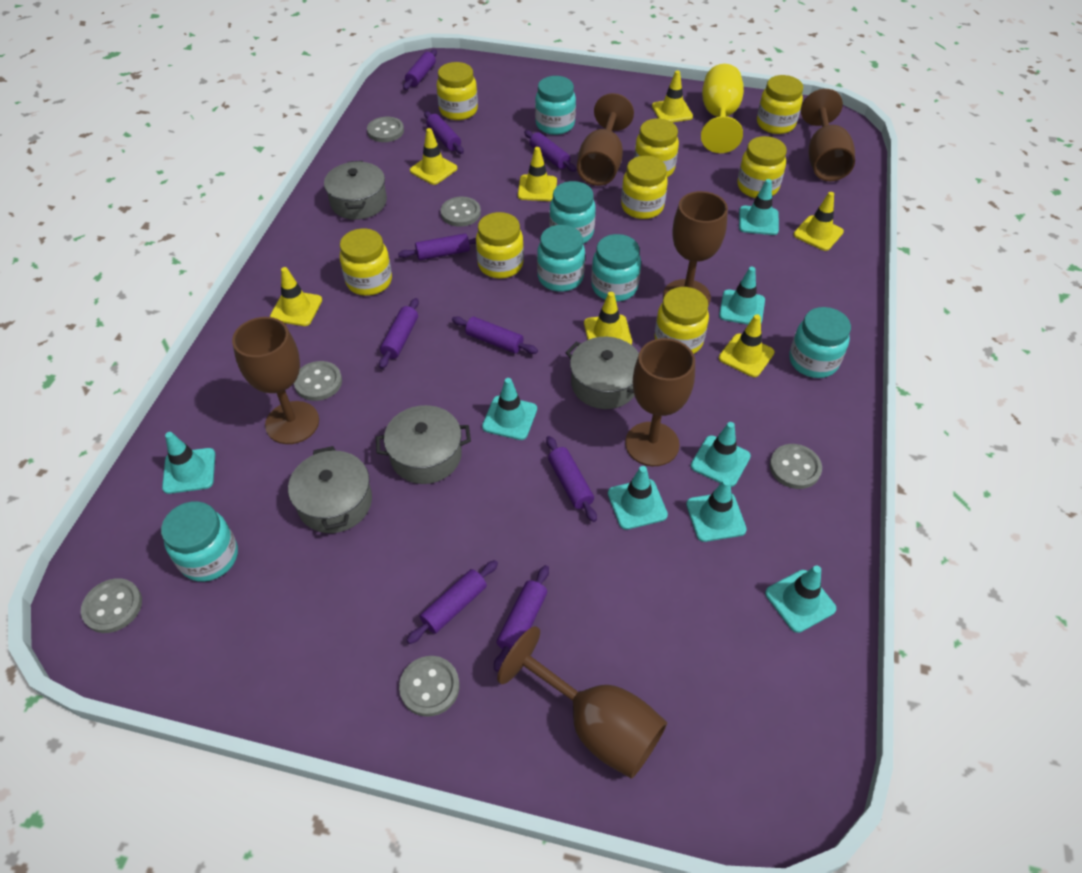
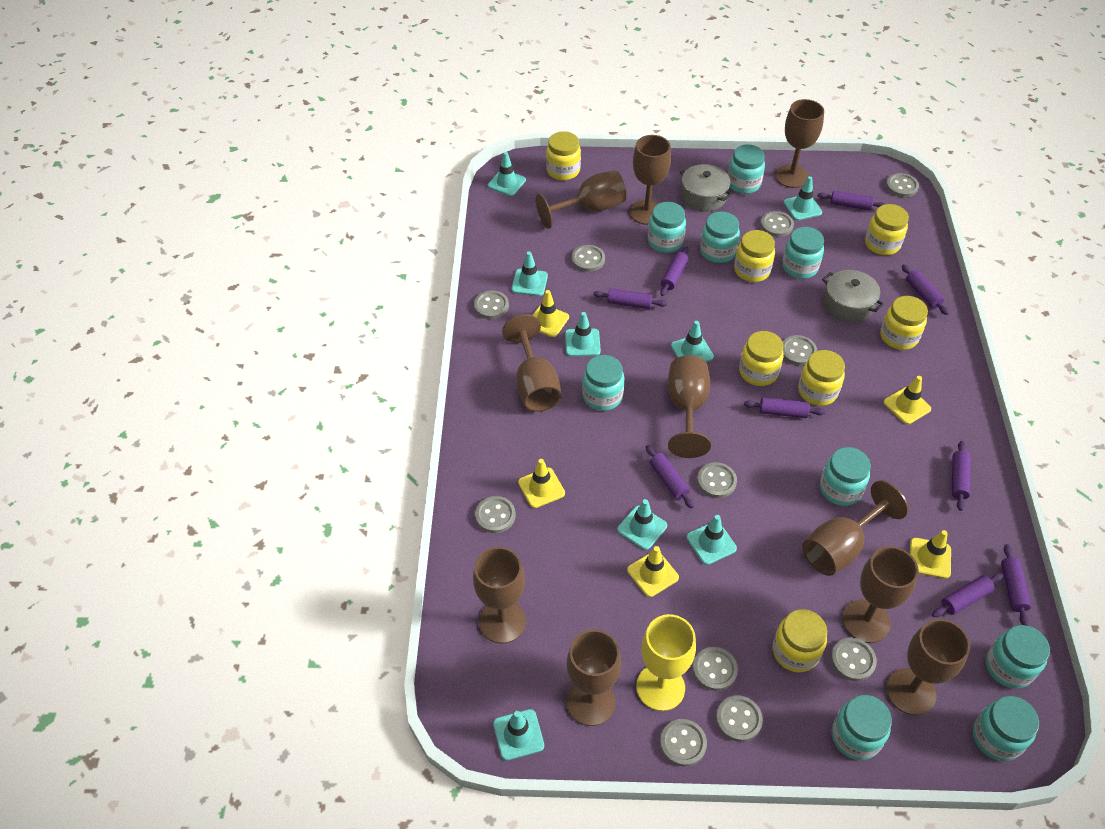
brown goblet: 6 -> 10
grey button: 6 -> 11
grey pot: 4 -> 2
turquoise jar: 6 -> 9
yellow jar: 8 -> 7
yellow traffic cone: 7 -> 5

